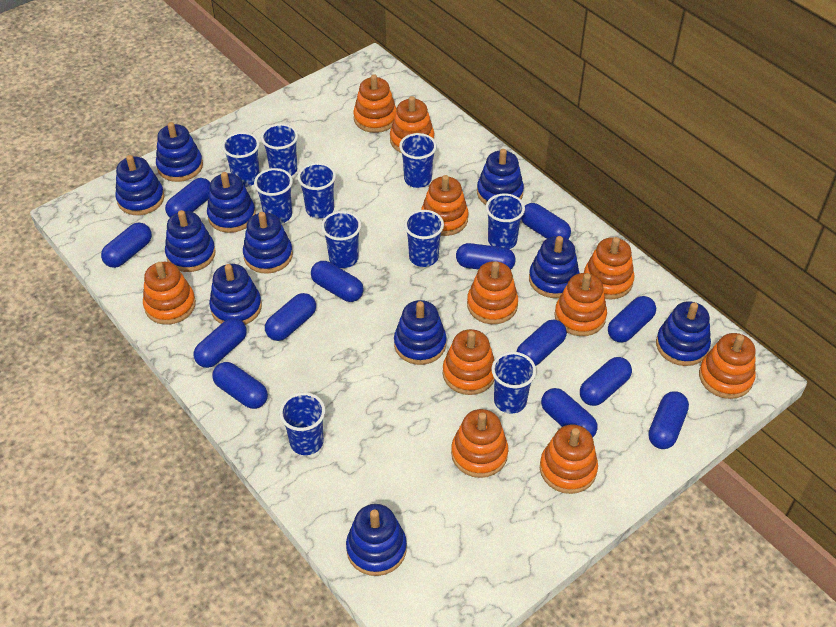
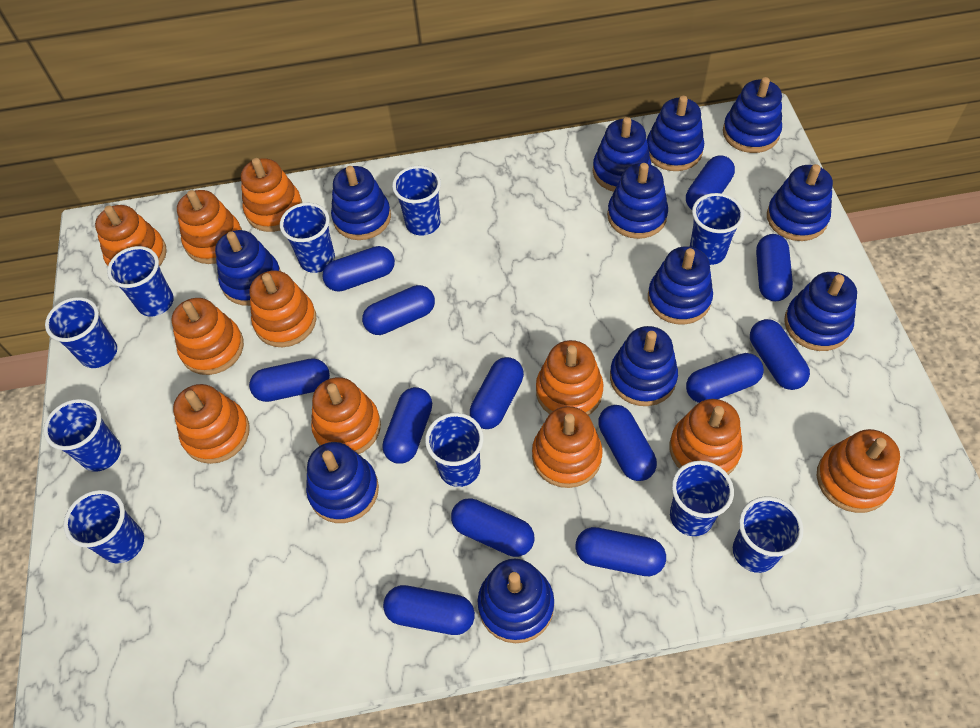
blue stacking toy: 11 -> 12

